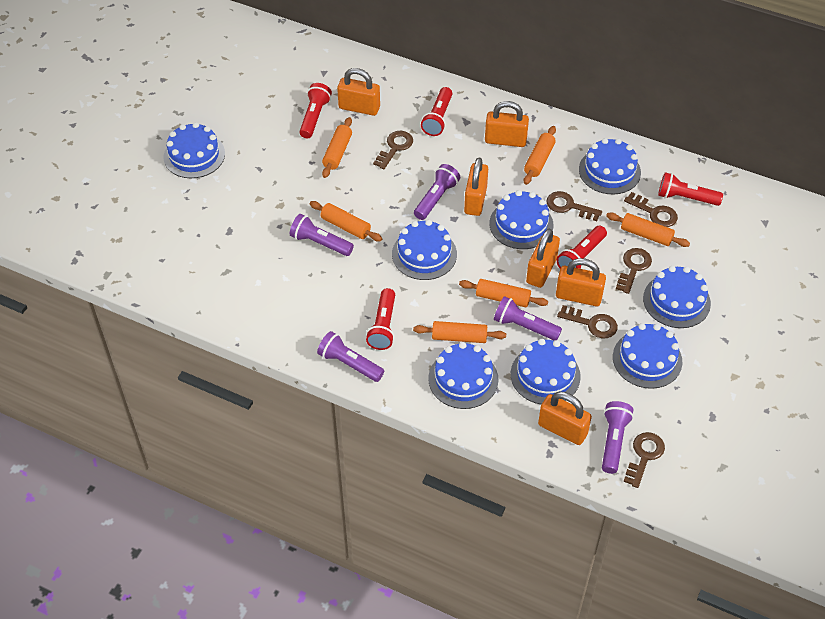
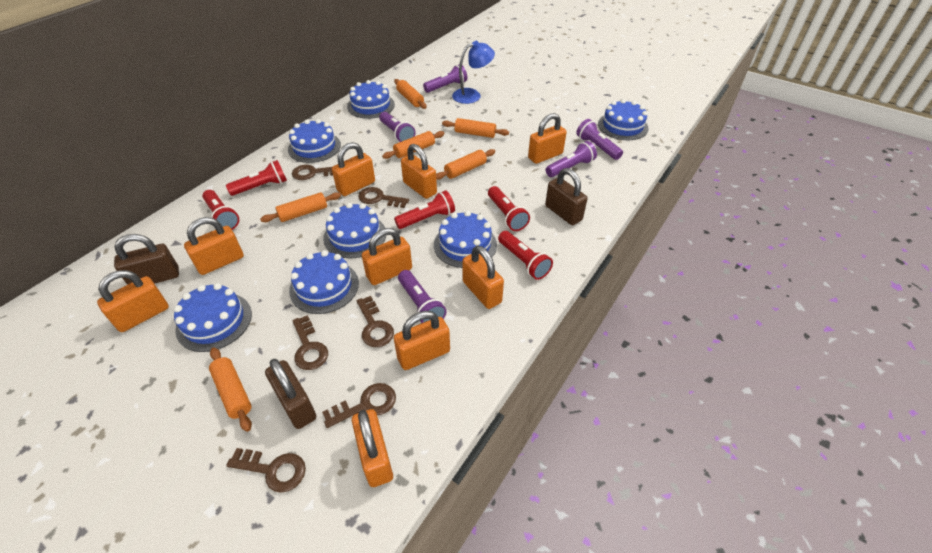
blue cake: 8 -> 7
blue lamp: 0 -> 1
brown padlock: 0 -> 3
orange padlock: 6 -> 9

